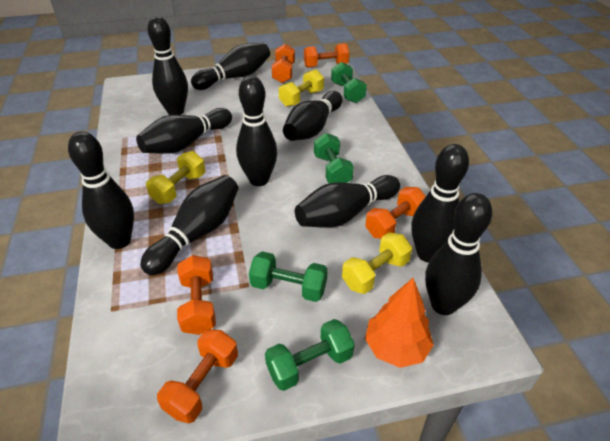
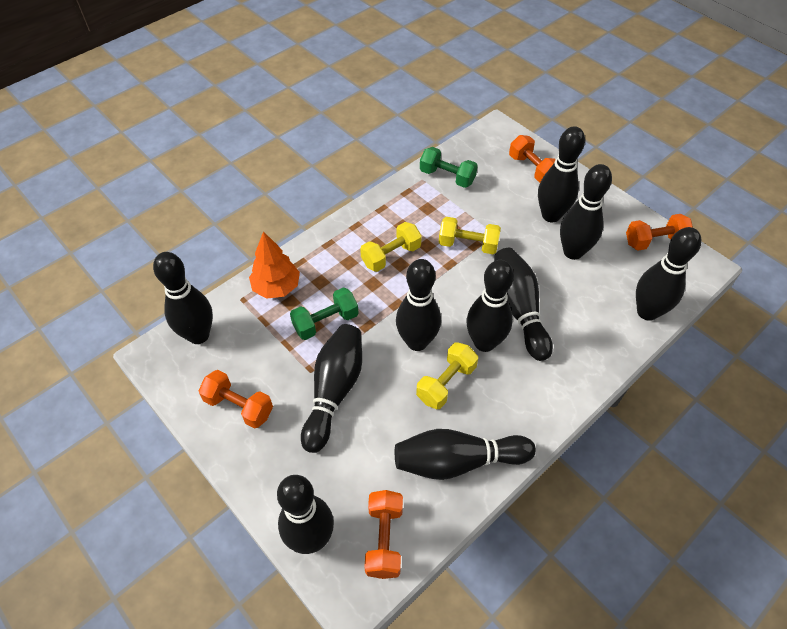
green dumbbell: 4 -> 2
orange dumbbell: 5 -> 4

